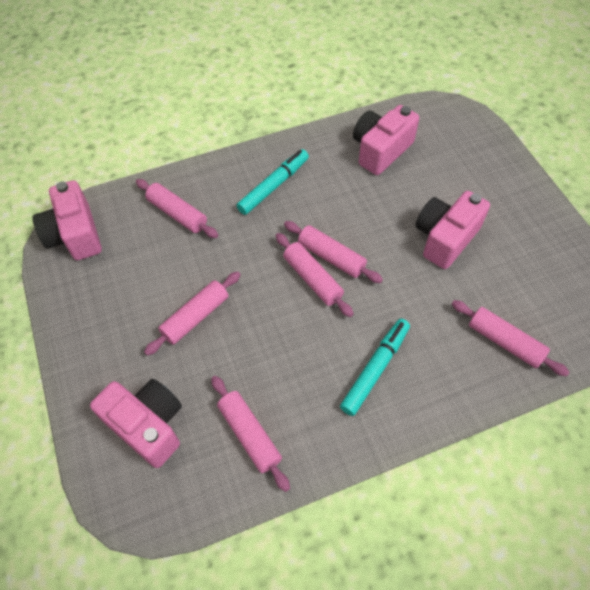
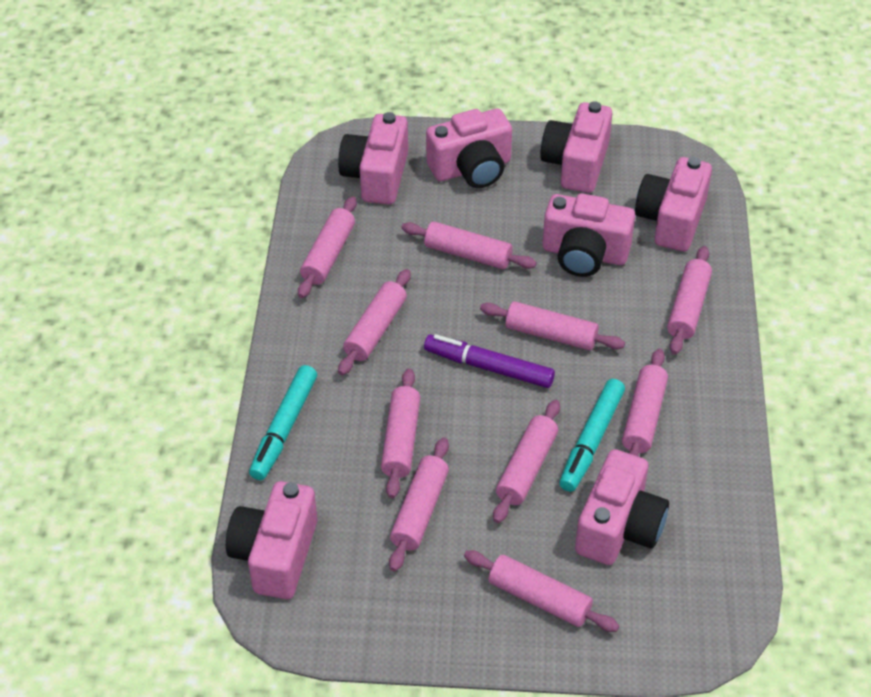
pink camera: 4 -> 7
pink rolling pin: 6 -> 10
purple marker: 0 -> 1

